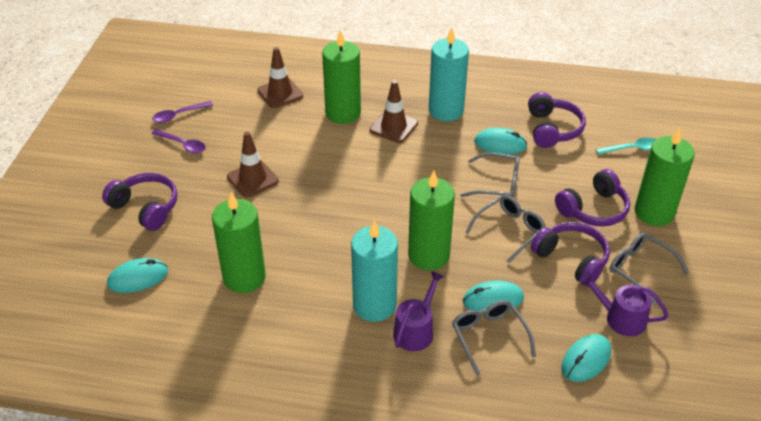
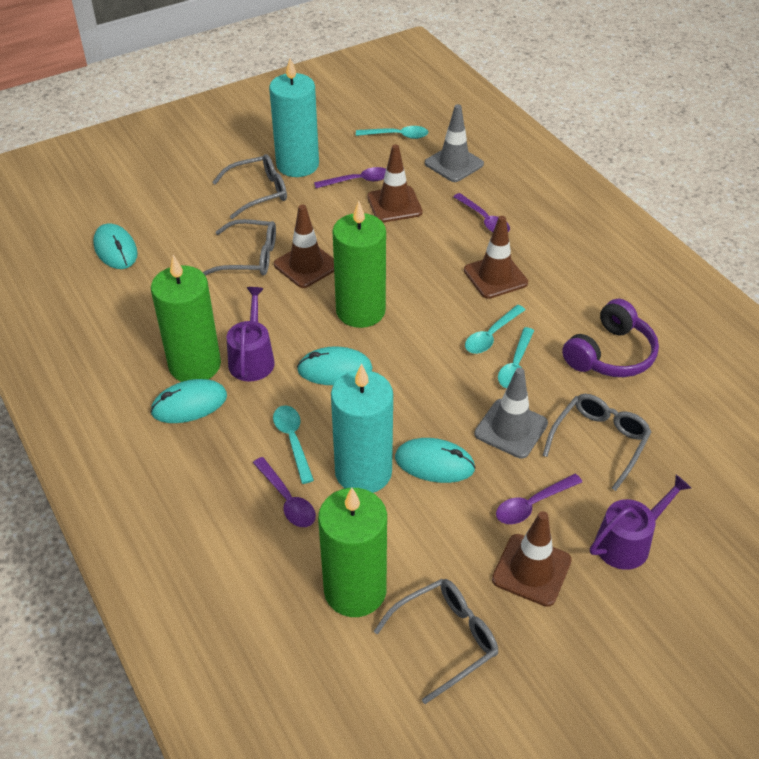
brown traffic cone: 3 -> 4
green candle: 4 -> 3
grey traffic cone: 0 -> 2
purple headphones: 4 -> 1
purple spoon: 2 -> 4
turquoise spoon: 1 -> 4

